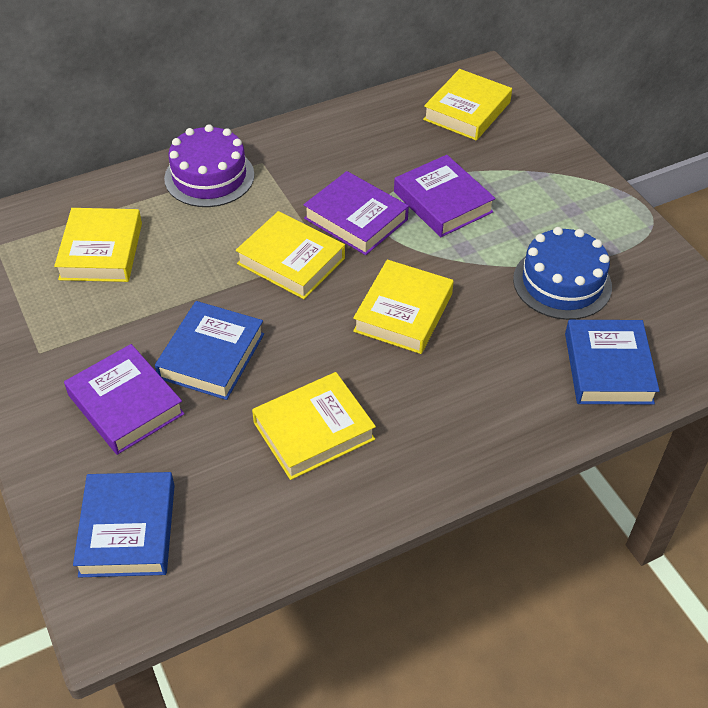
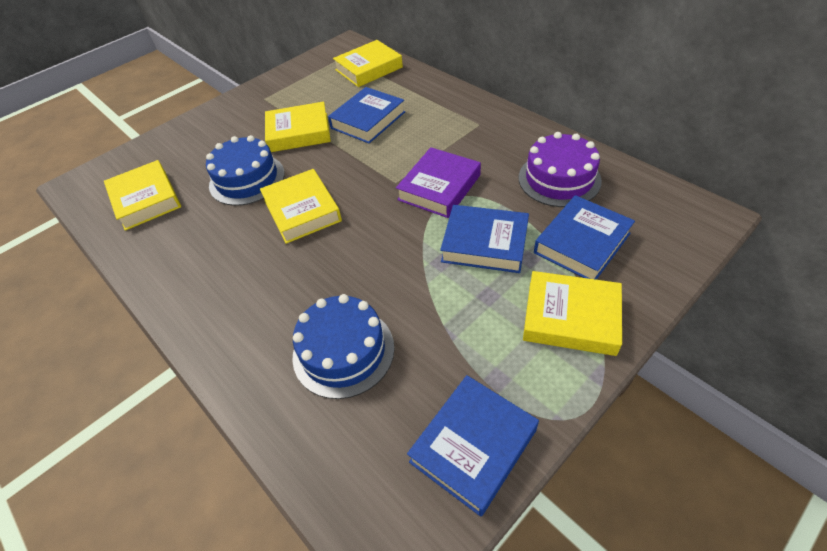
blue book: 3 -> 4
blue cake: 1 -> 2
purple book: 3 -> 1

